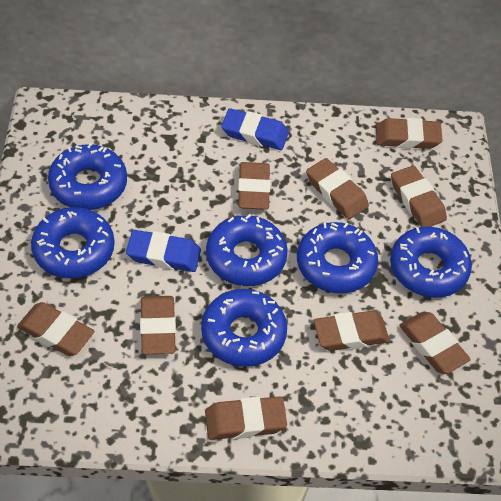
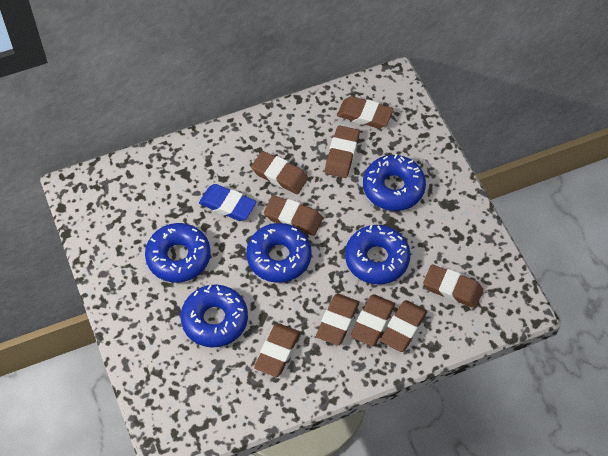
blue donut: 6 -> 5
blue eraser: 2 -> 1

